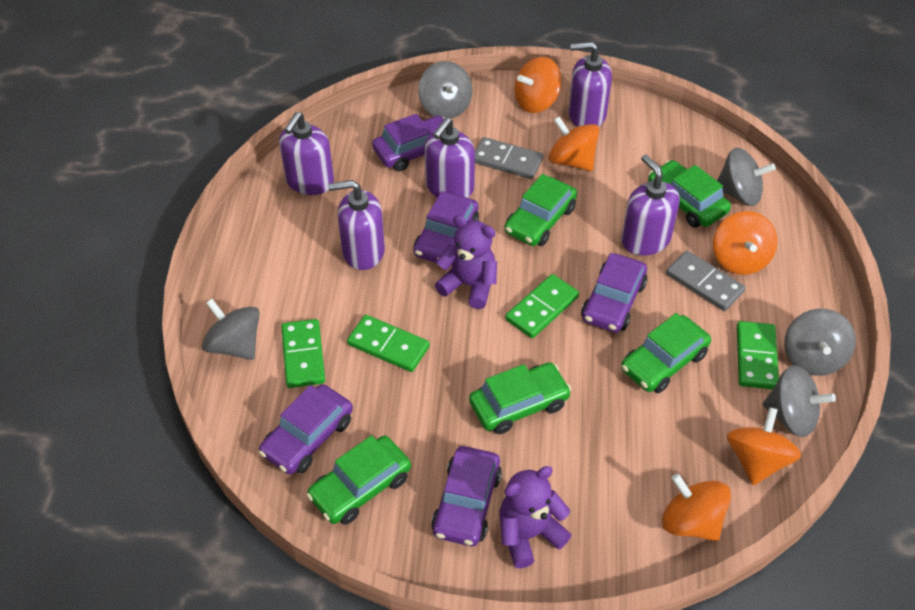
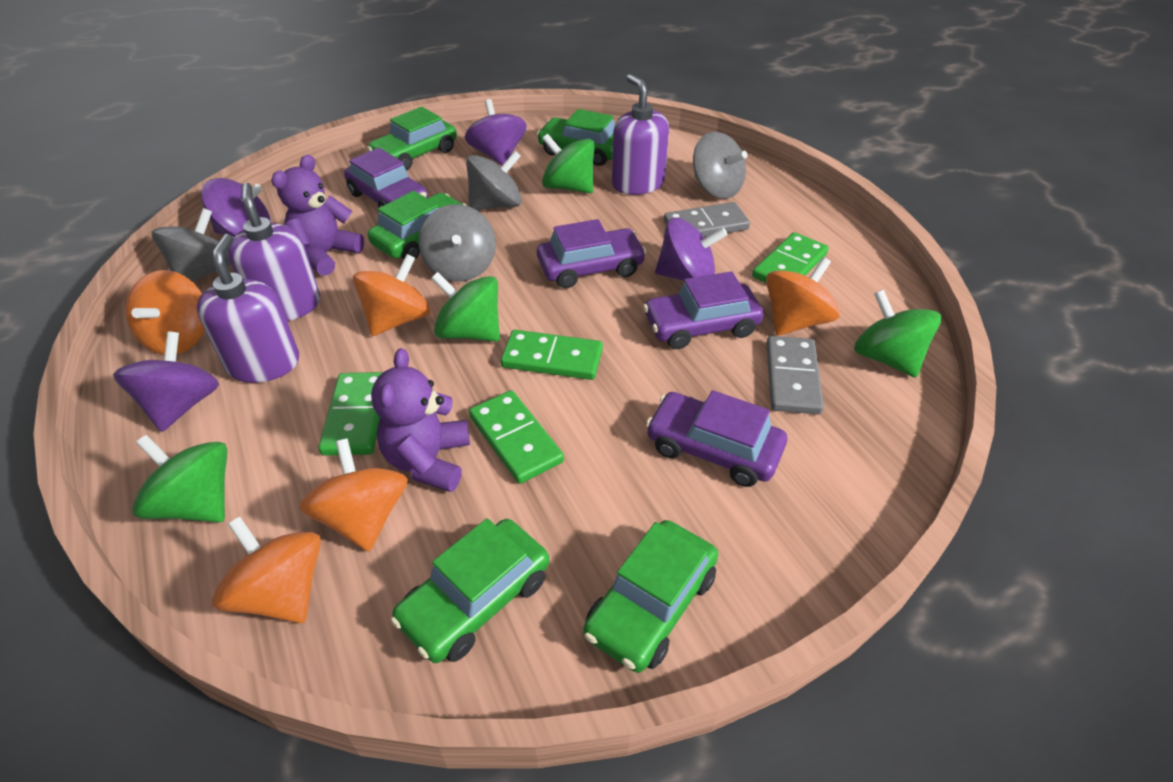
green spinning top: 0 -> 4
grey spinning top: 5 -> 4
purple car: 5 -> 4
purple soap dispenser: 5 -> 3
purple spinning top: 0 -> 4

